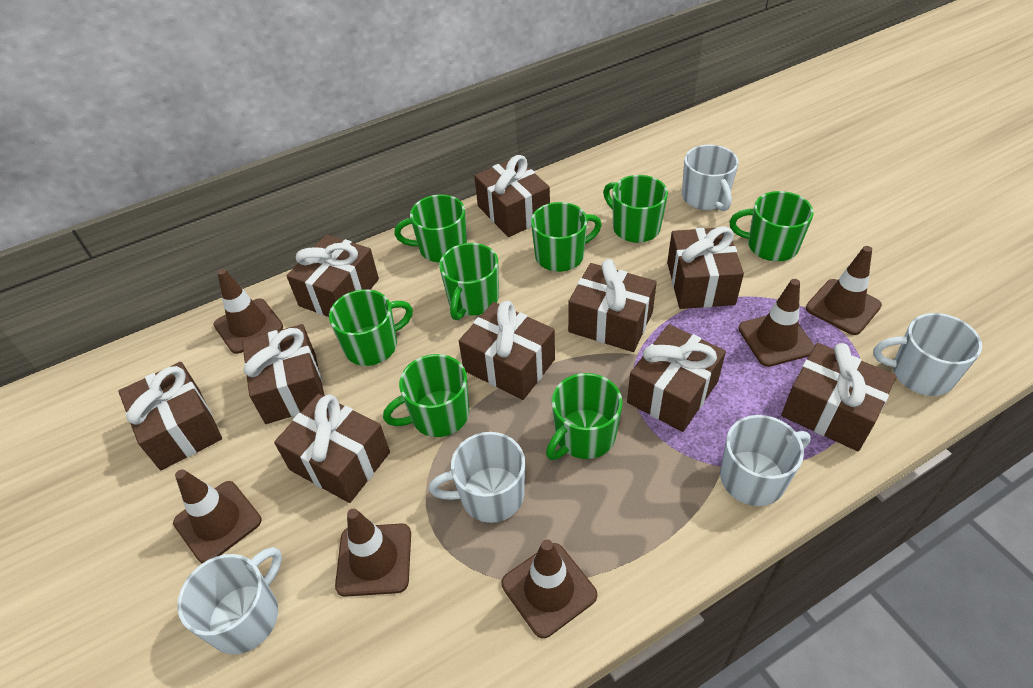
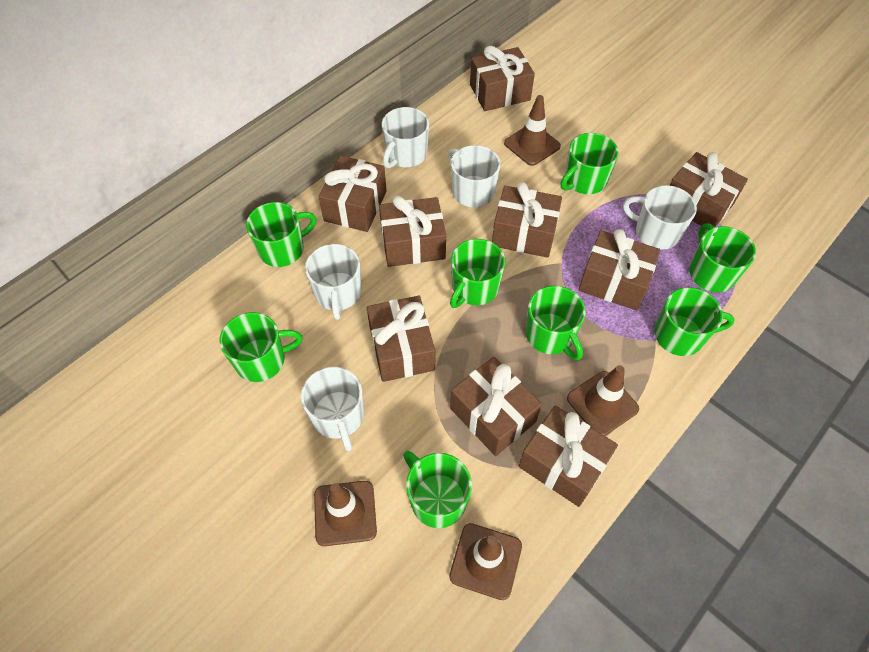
brown gift: 10 -> 9
brown traffic cone: 6 -> 4

